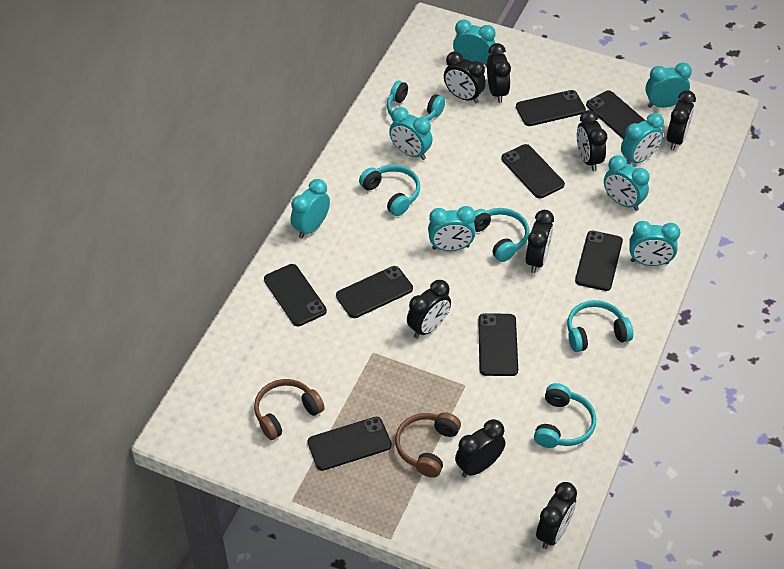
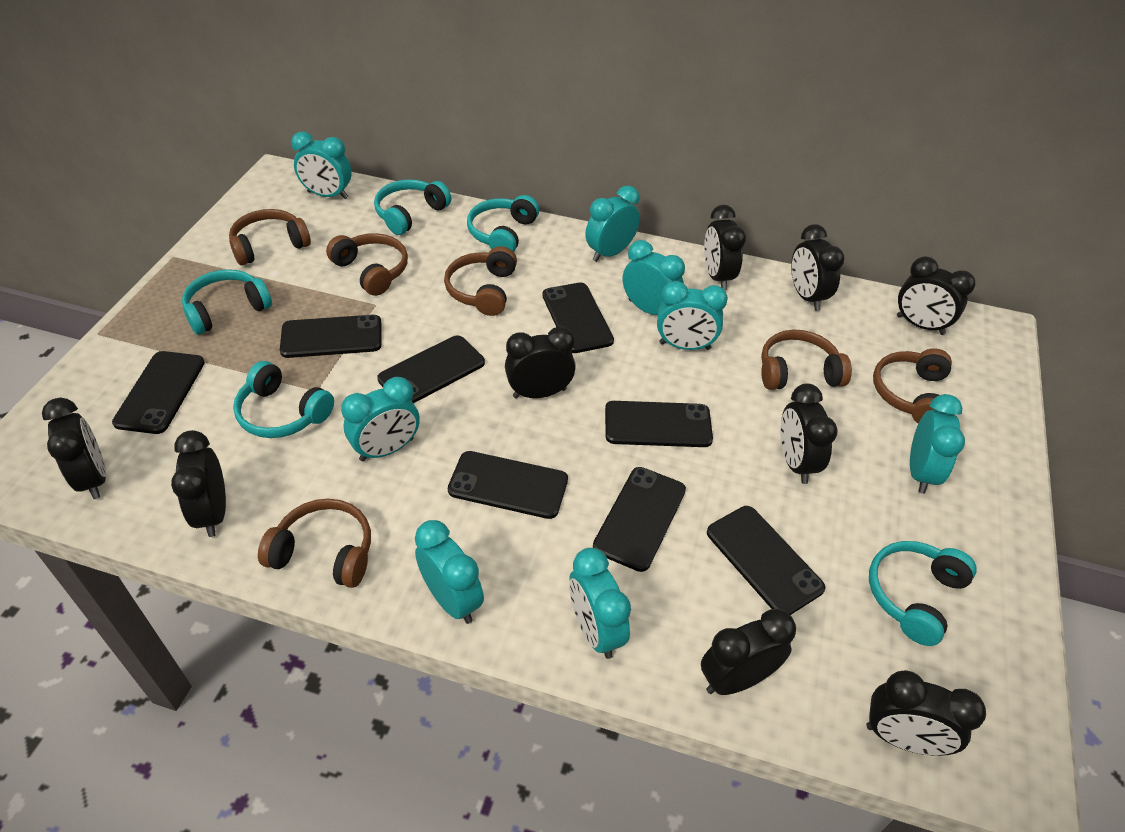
black clock: 8 -> 9
brown headphones: 2 -> 6

